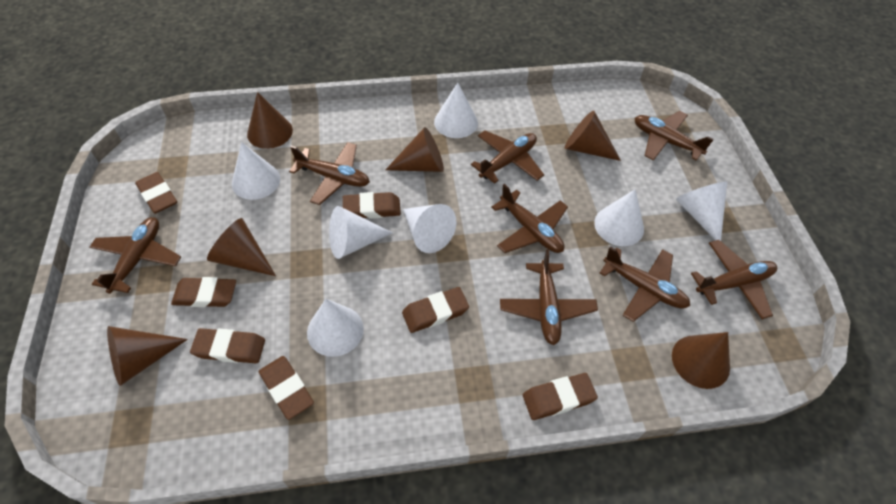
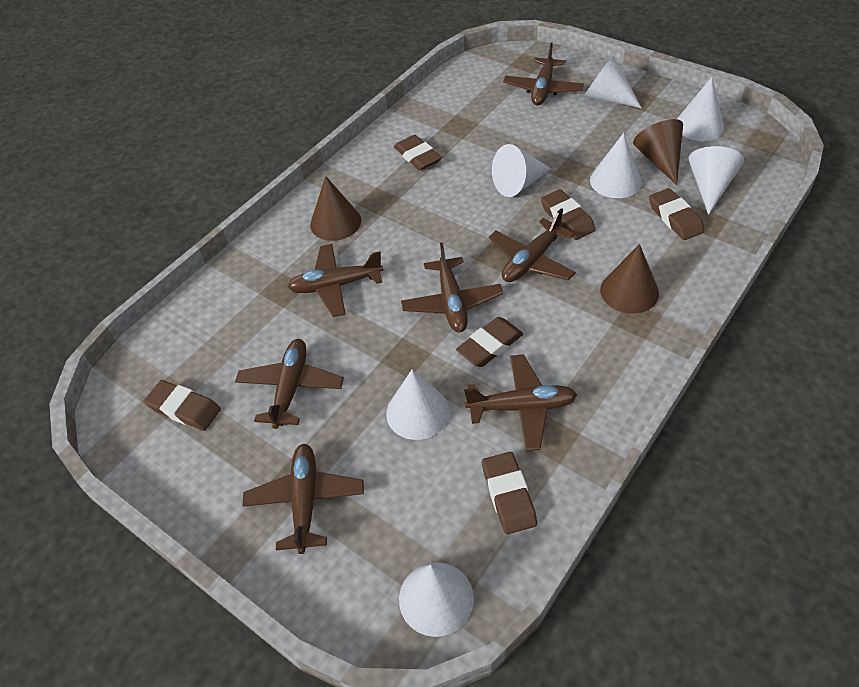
brown cone: 6 -> 3
brown eraser: 7 -> 6
brown plane: 8 -> 7

